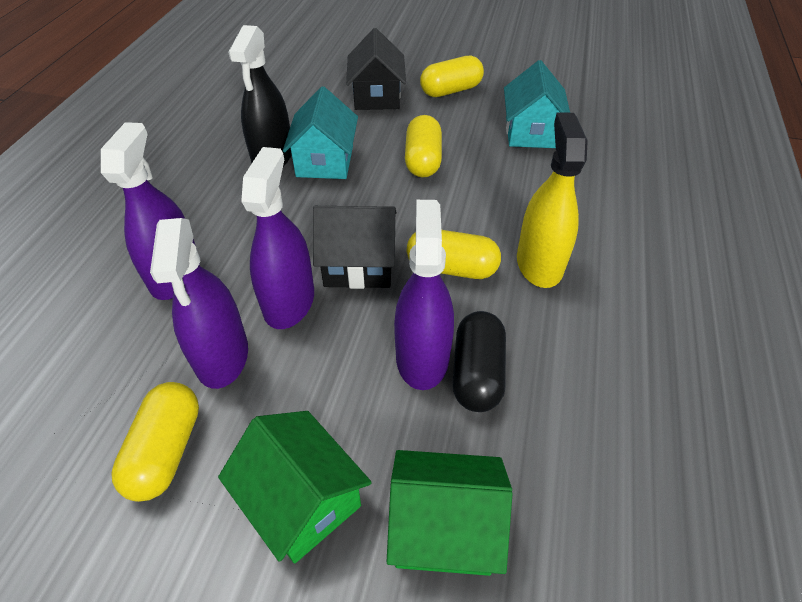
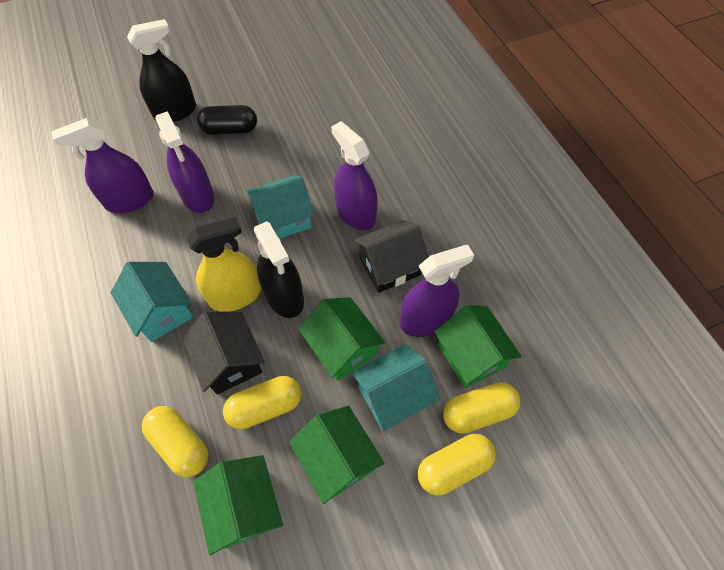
black spray bottle: 1 -> 2
green house: 2 -> 4
turquoise house: 2 -> 3

